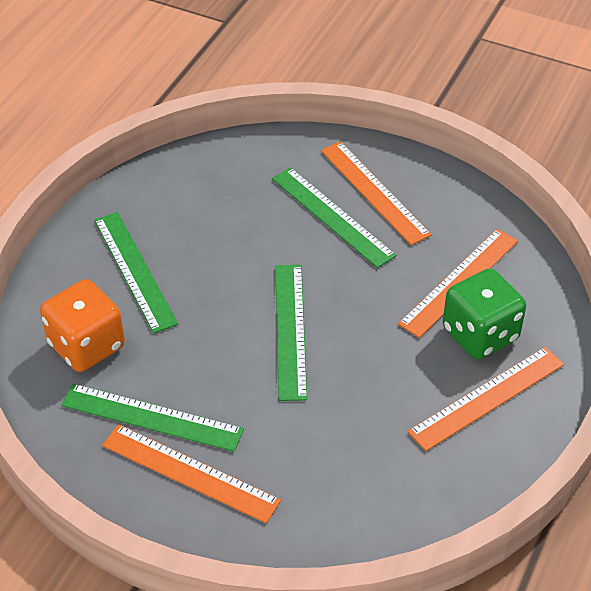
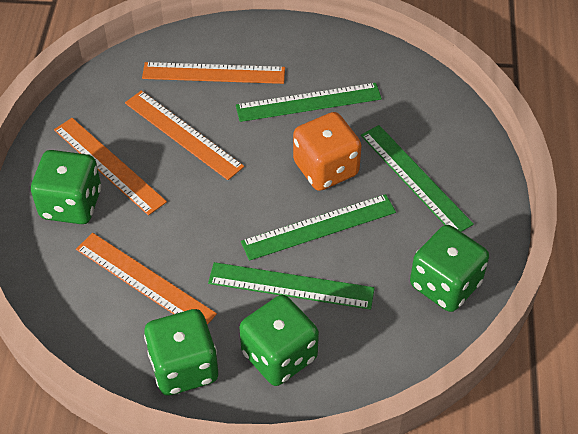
green dice: 1 -> 4

